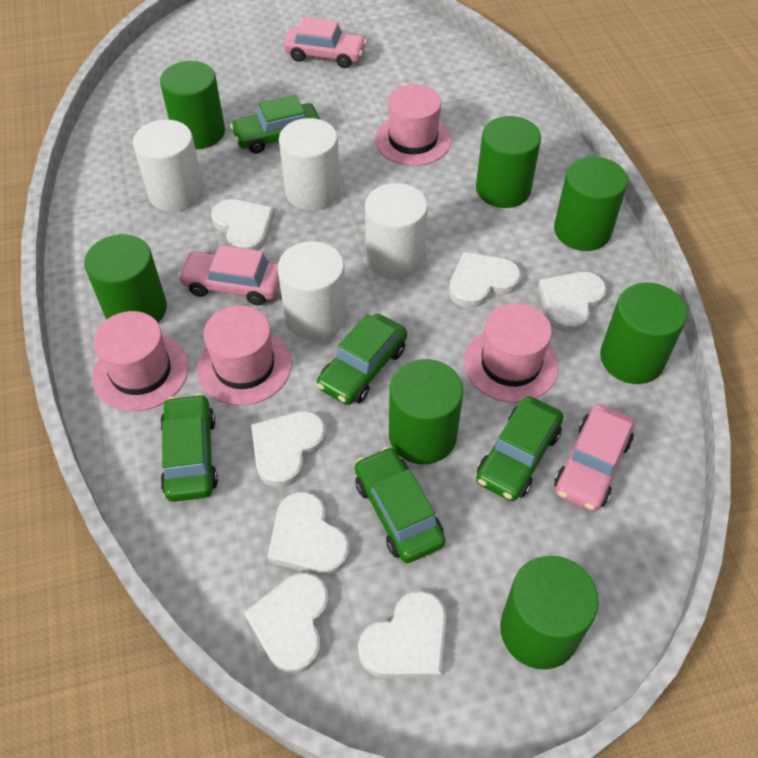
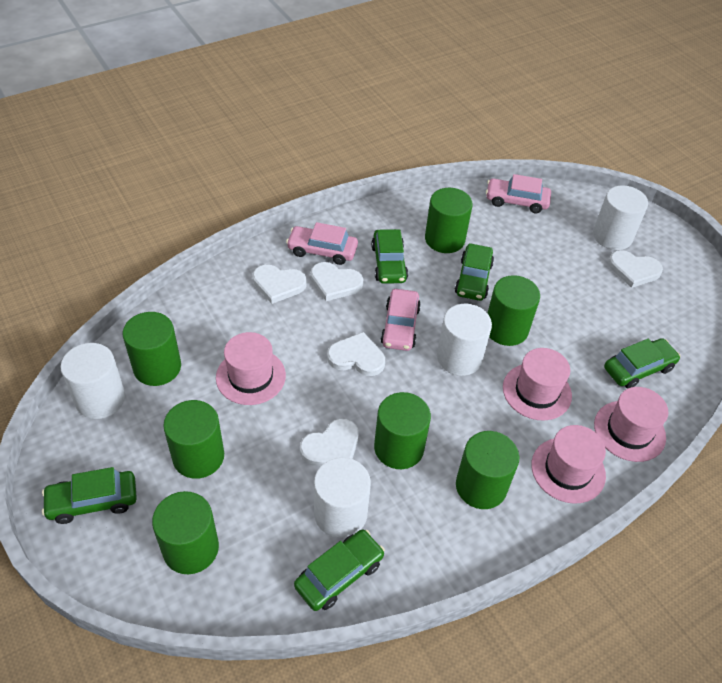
white heart: 7 -> 5

